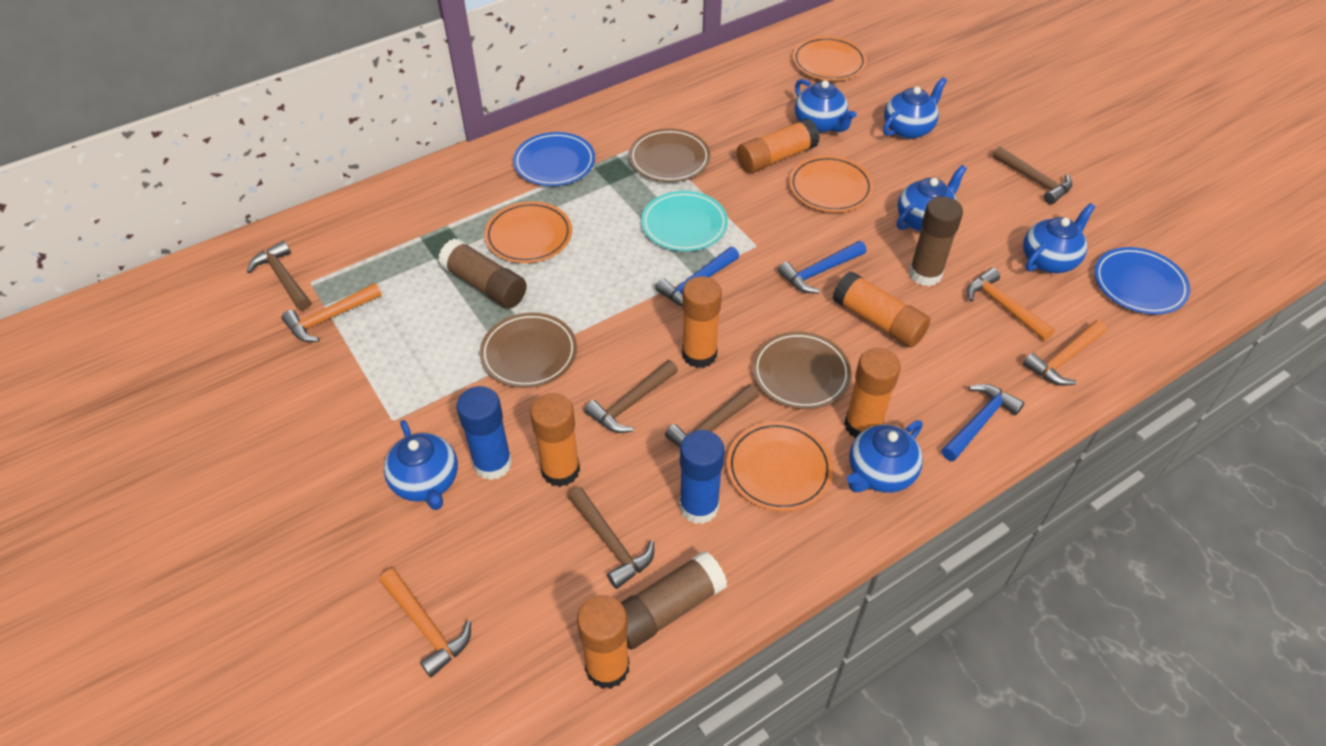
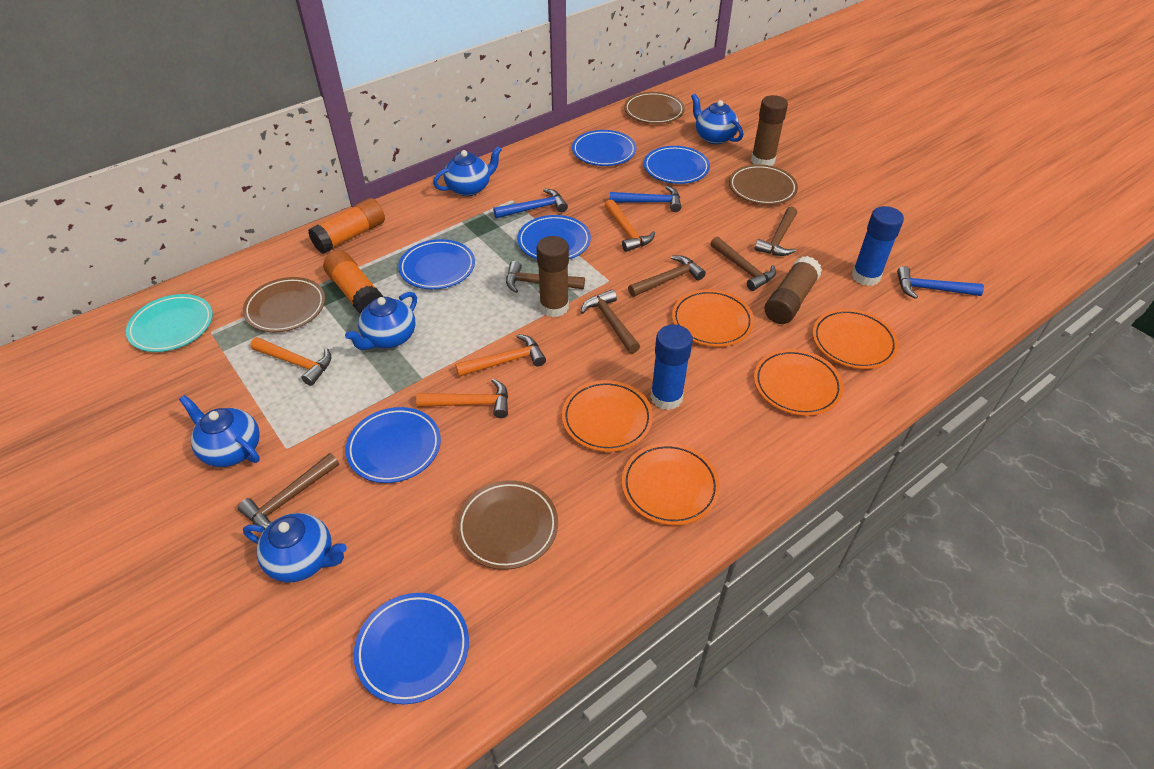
blue plate: 2 -> 6
blue teapot: 6 -> 5
brown hammer: 5 -> 6
brown plate: 3 -> 4
orange glue stick: 6 -> 2
orange plate: 4 -> 5

